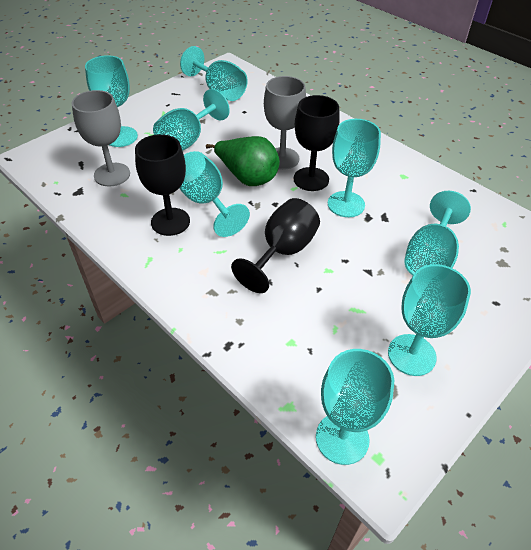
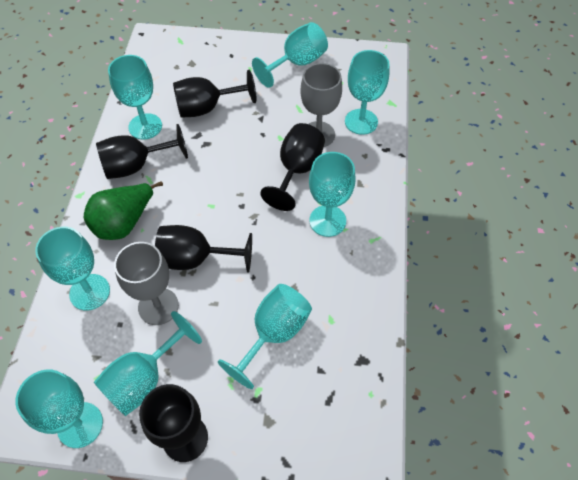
black goblet: 3 -> 5

